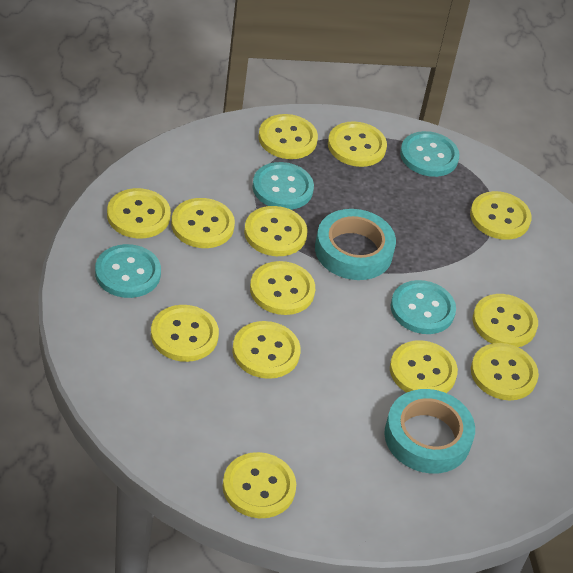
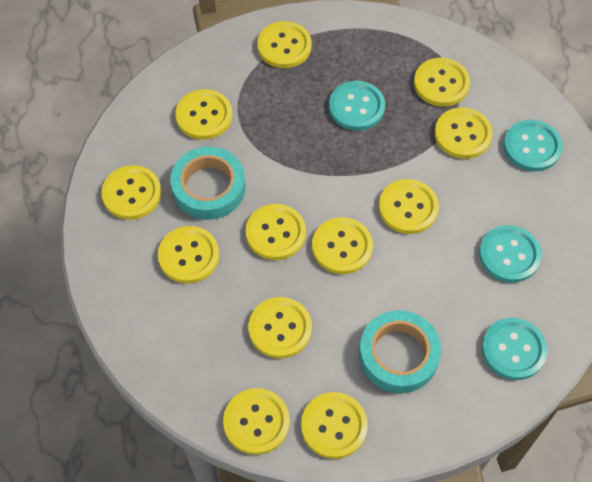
yellow button: 13 -> 12

